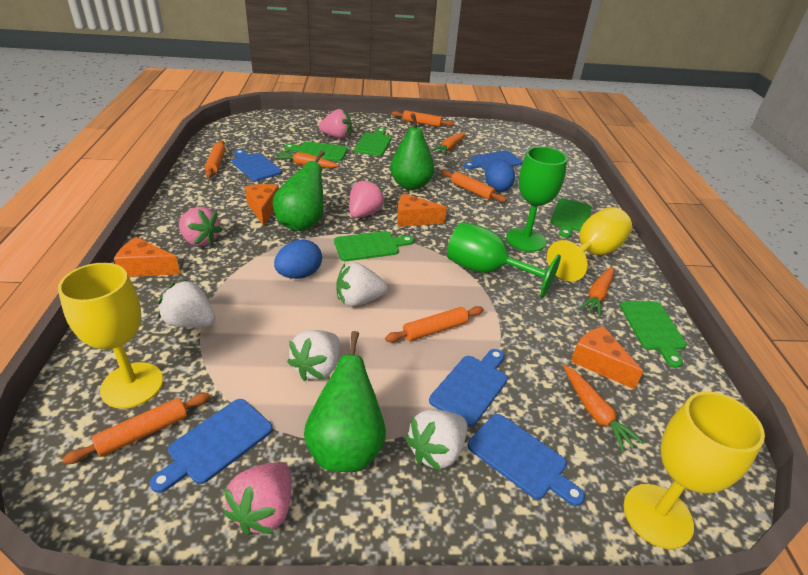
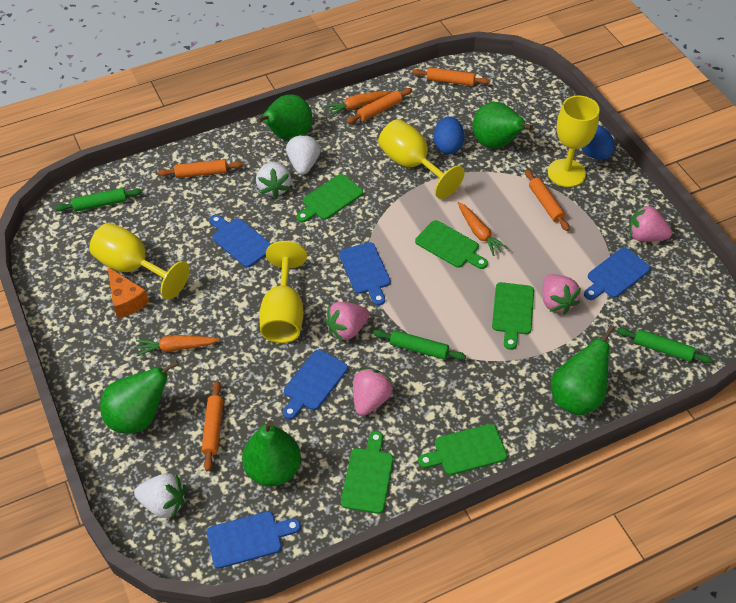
green goblet: 2 -> 0
green pear: 3 -> 5
green rolling pin: 0 -> 3
orange carrot: 4 -> 3
orange cheese: 4 -> 1
white strawberry: 4 -> 3
yellow goblet: 3 -> 4

